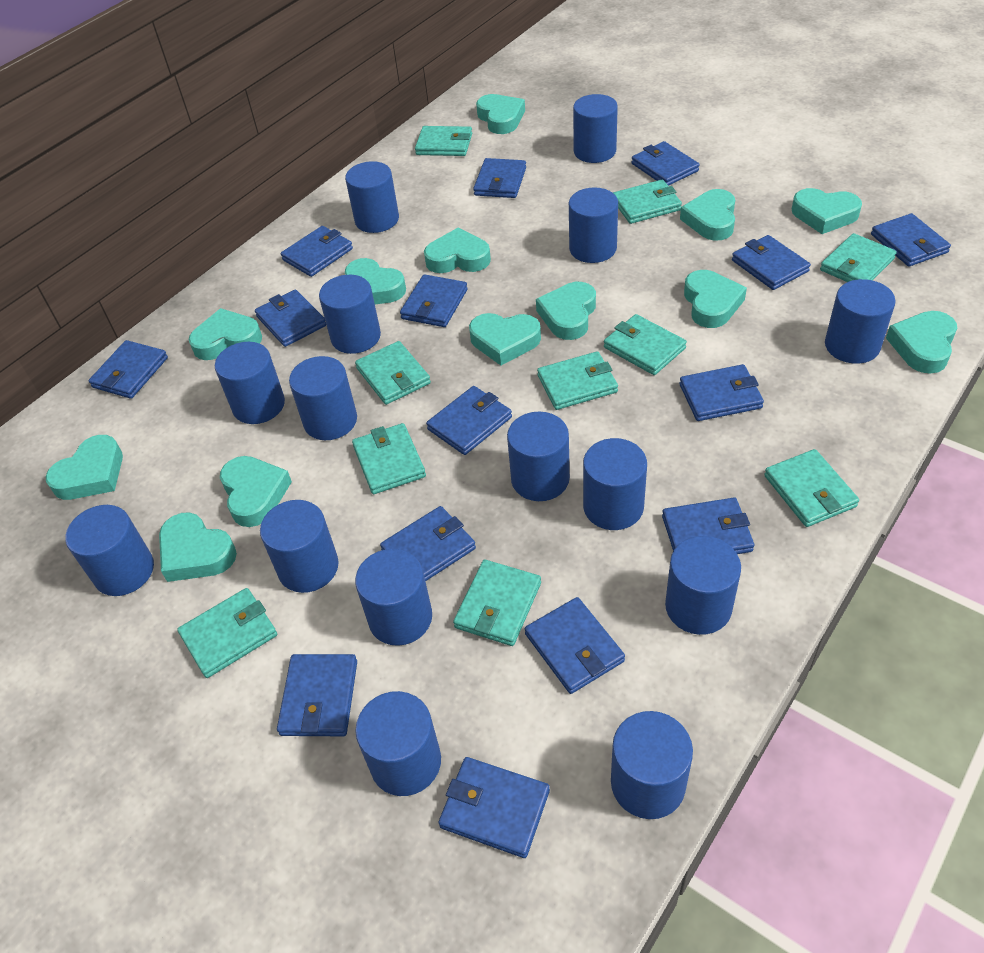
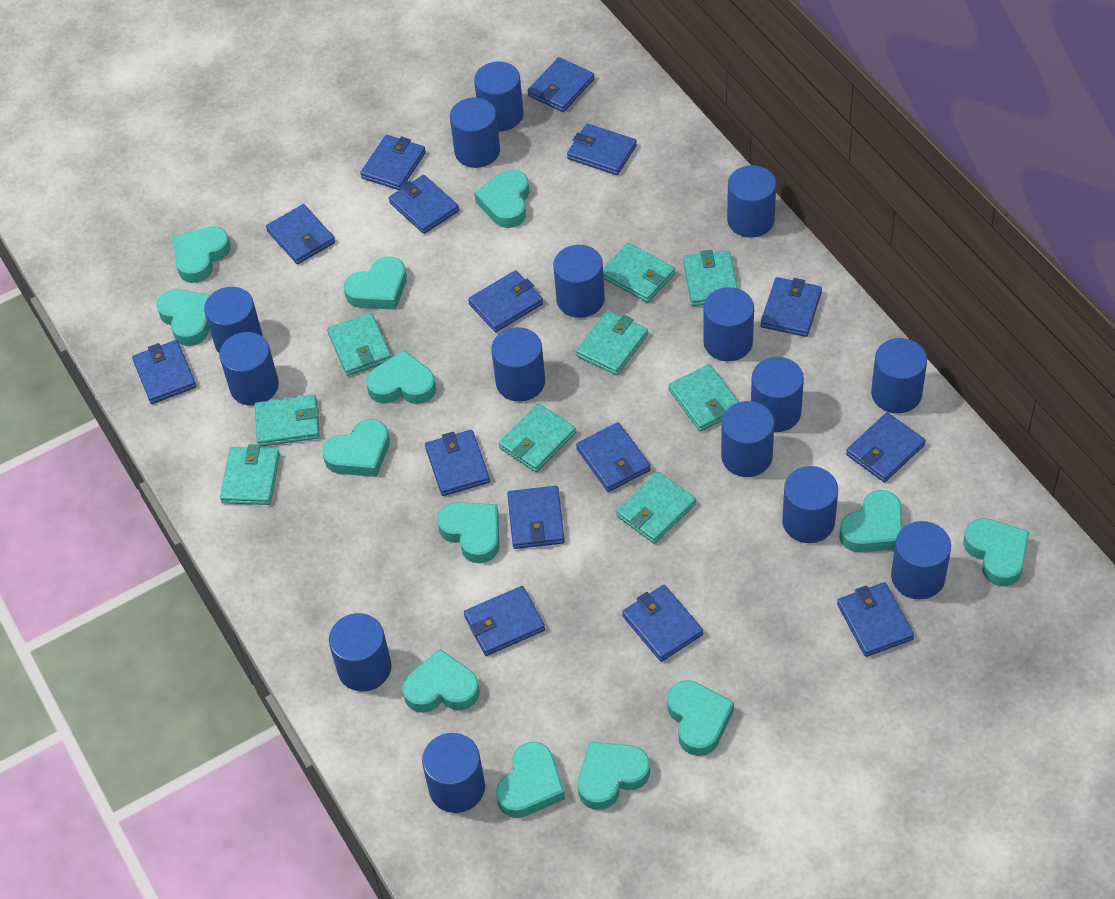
turquoise wallet: 10 -> 9

